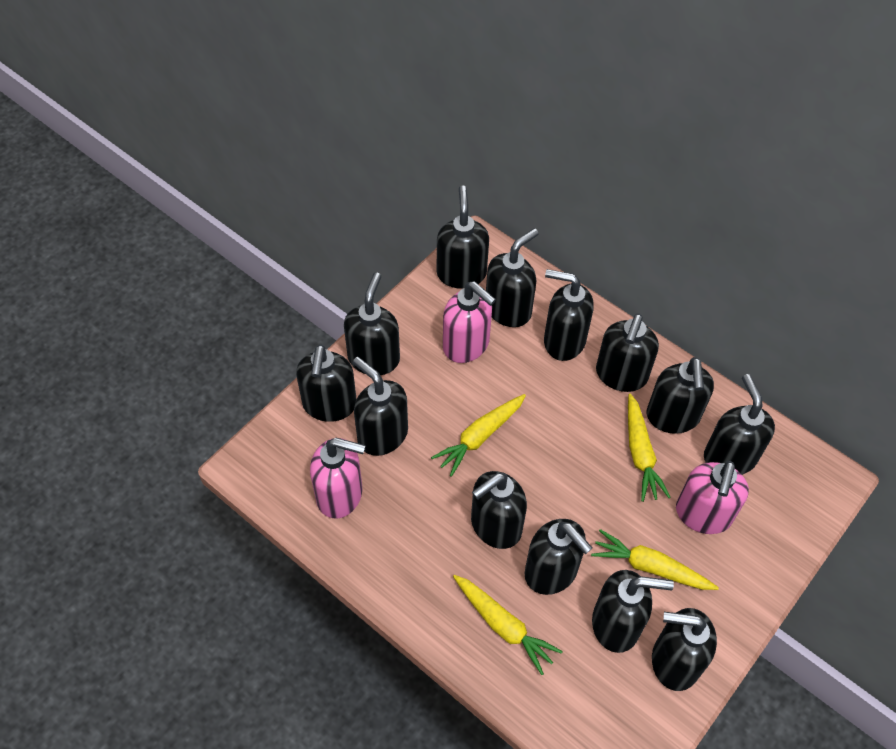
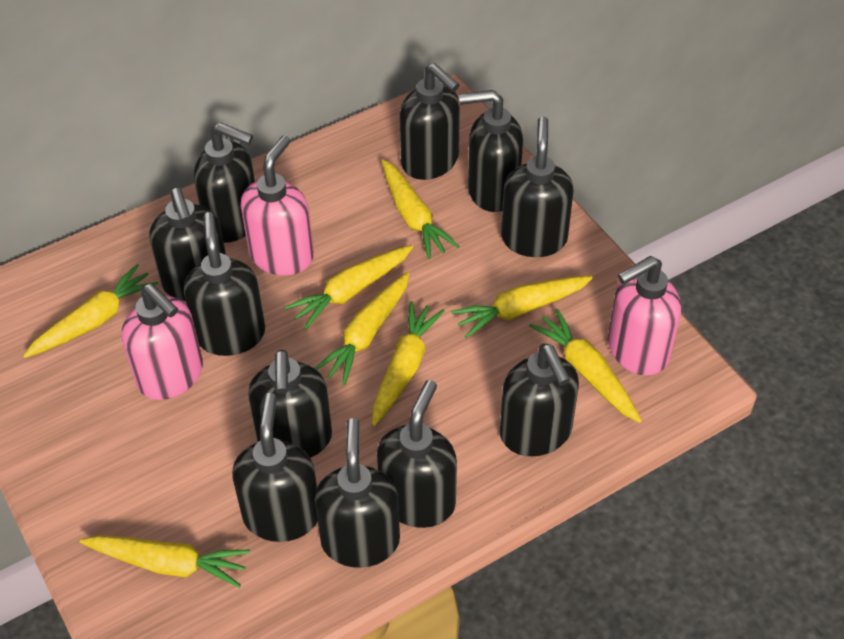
black soap dispenser: 13 -> 11
yellow carrot: 4 -> 8

